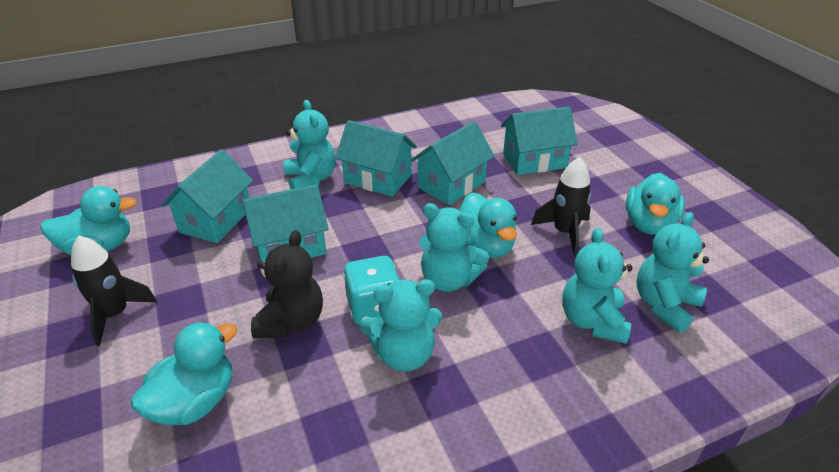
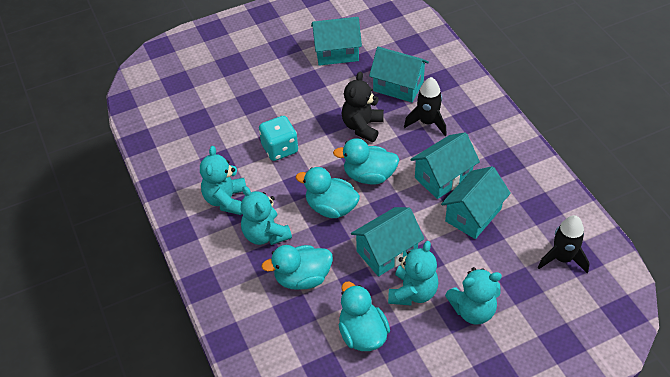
turquoise teddy bear: 5 -> 4

